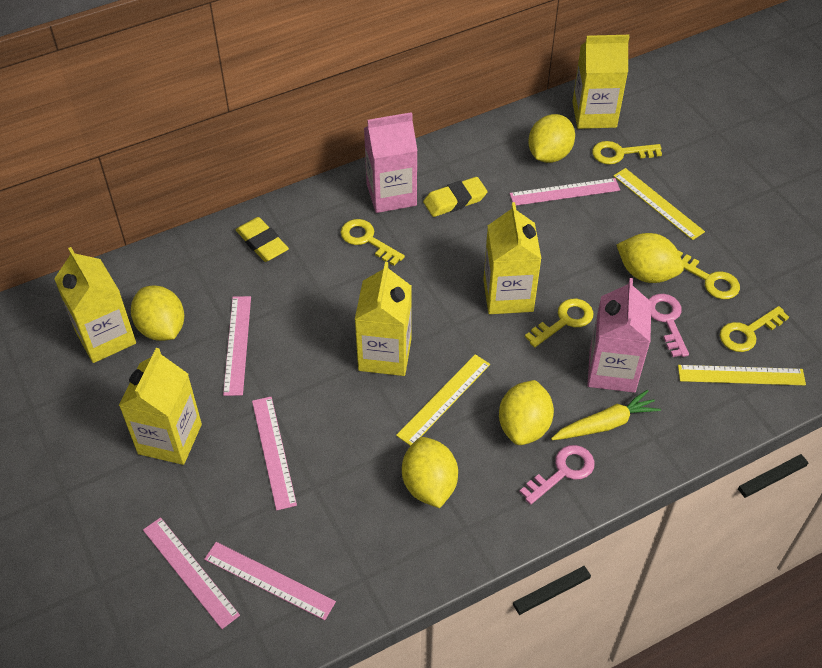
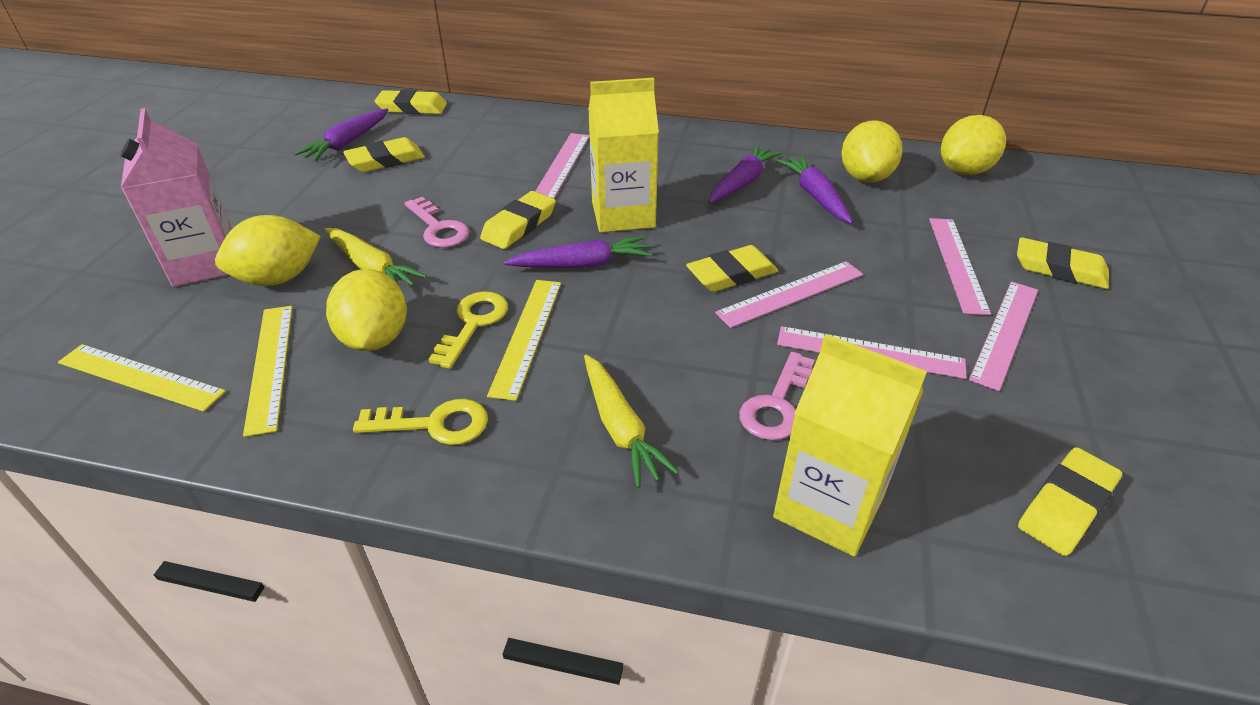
pink carton: 2 -> 1
purple carrot: 0 -> 4
yellow carrot: 1 -> 2
yellow carton: 5 -> 2
yellow eraser: 2 -> 6
yellow key: 5 -> 2
yellow lemon: 5 -> 4

